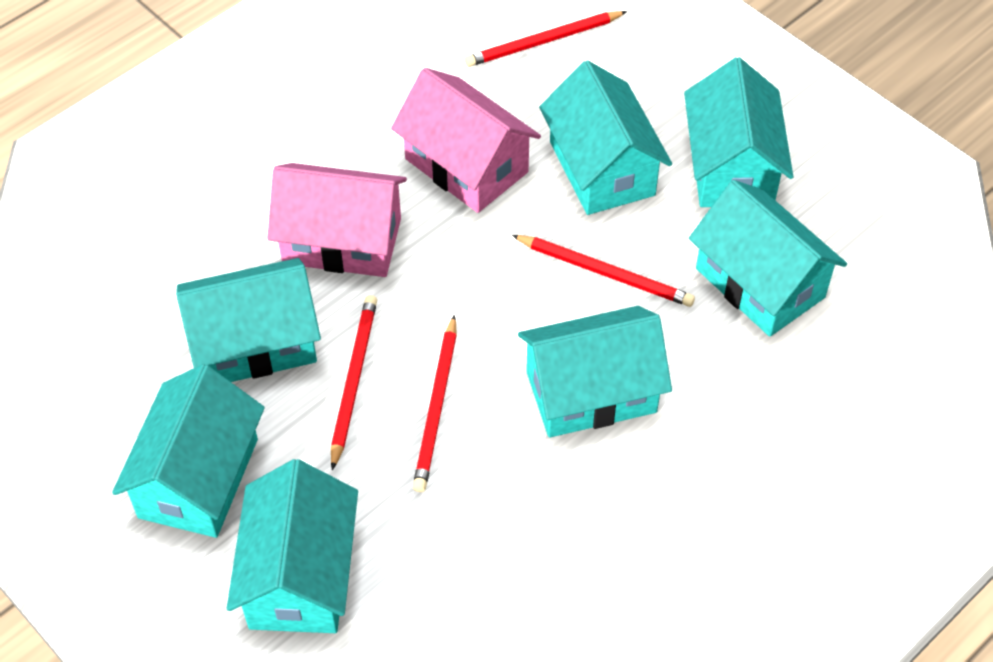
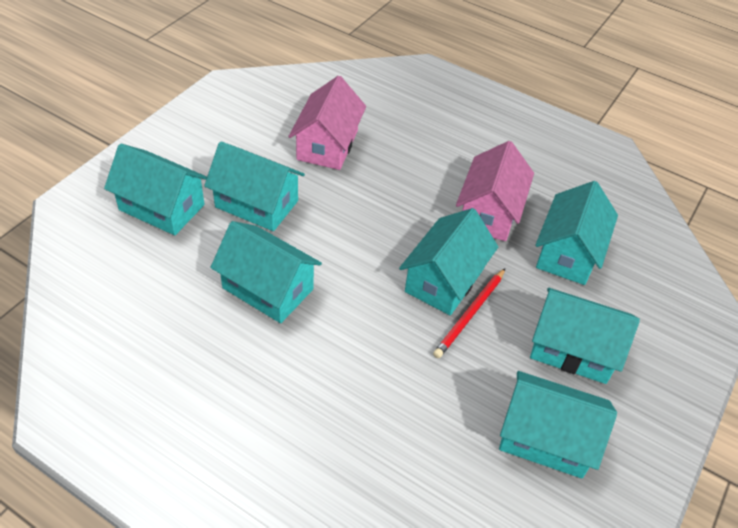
red pencil: 4 -> 1

